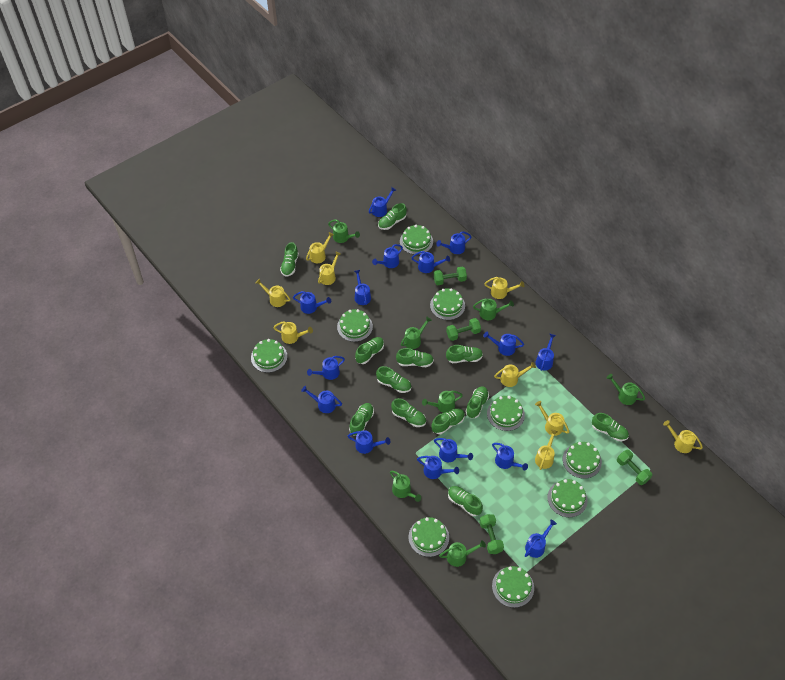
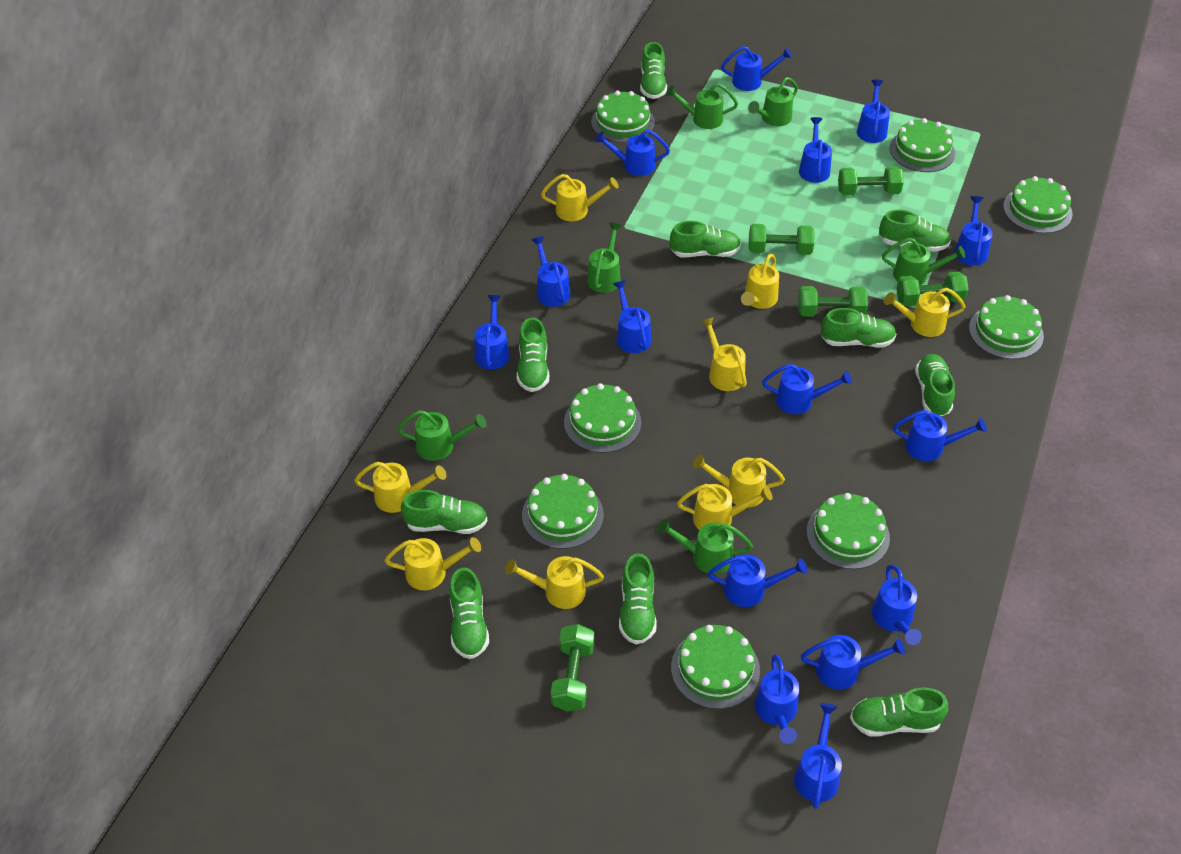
green cake: 9 -> 8
green dumbbell: 4 -> 5
green shoe: 12 -> 10
green watering can: 7 -> 6

